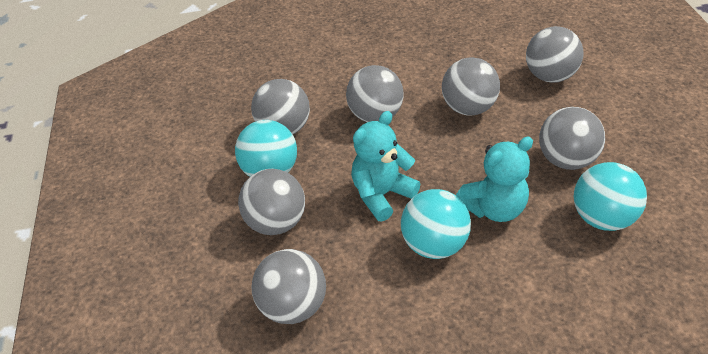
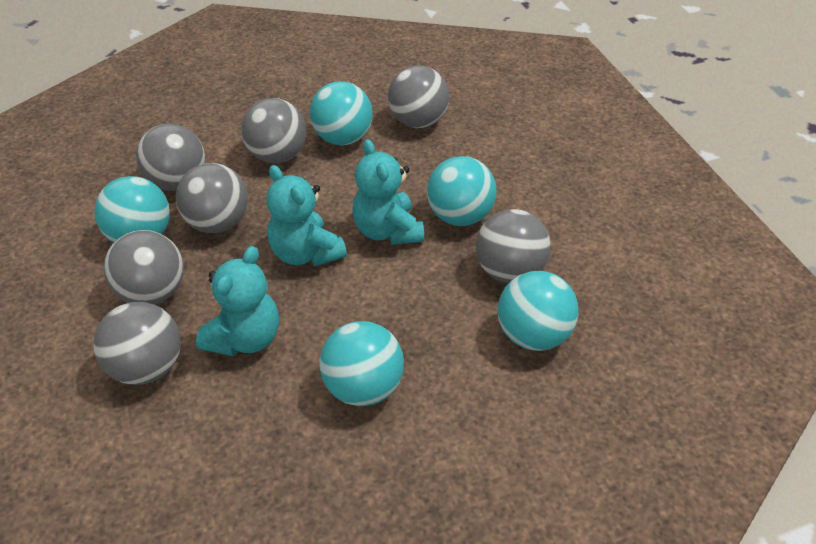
turquoise ball: 3 -> 5
turquoise teddy bear: 2 -> 3

